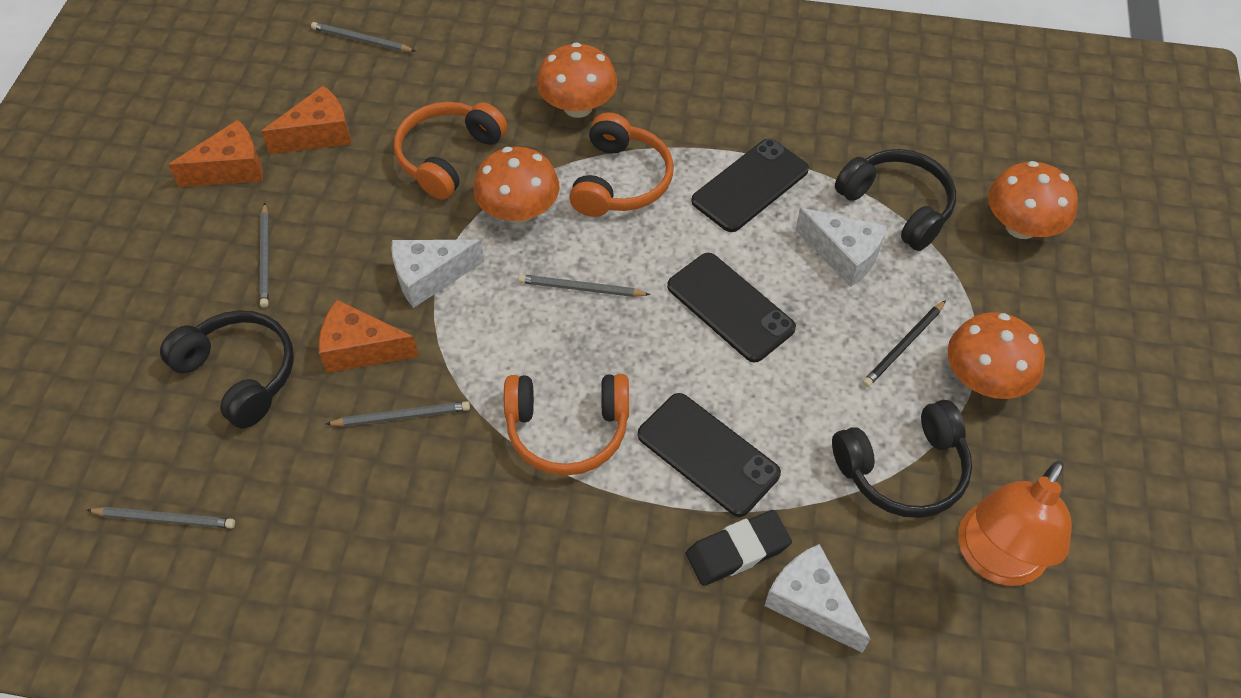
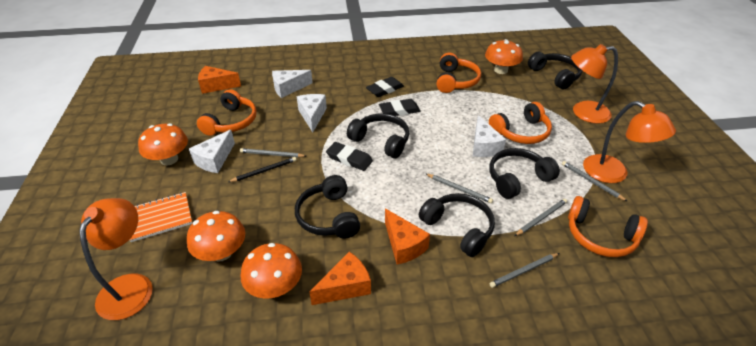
black eraser: 1 -> 3
black headphones: 3 -> 5
black phone: 3 -> 0
orange headphones: 3 -> 4
orange lamp: 1 -> 3
orange notebook: 0 -> 1
white cheese: 3 -> 4

